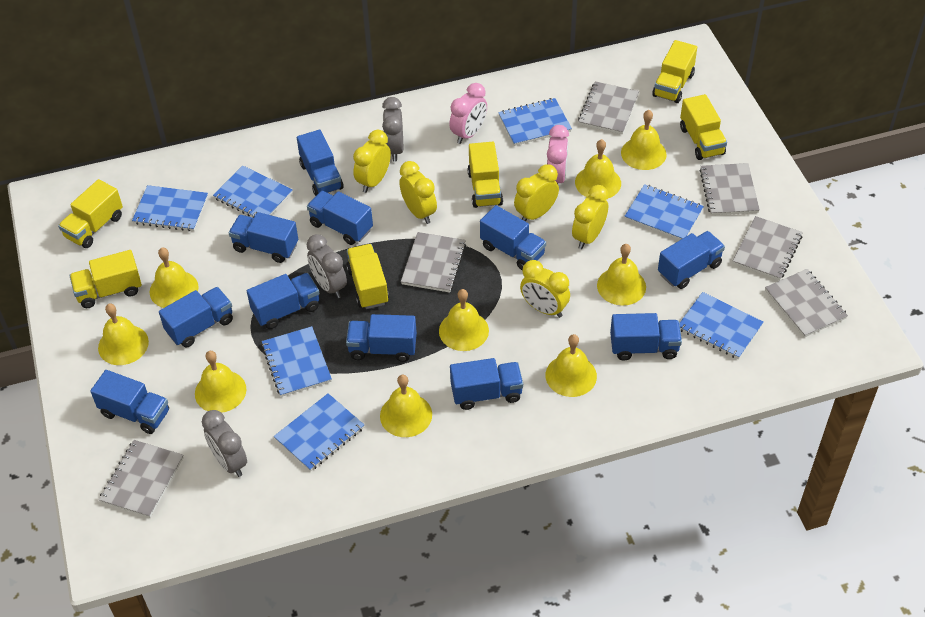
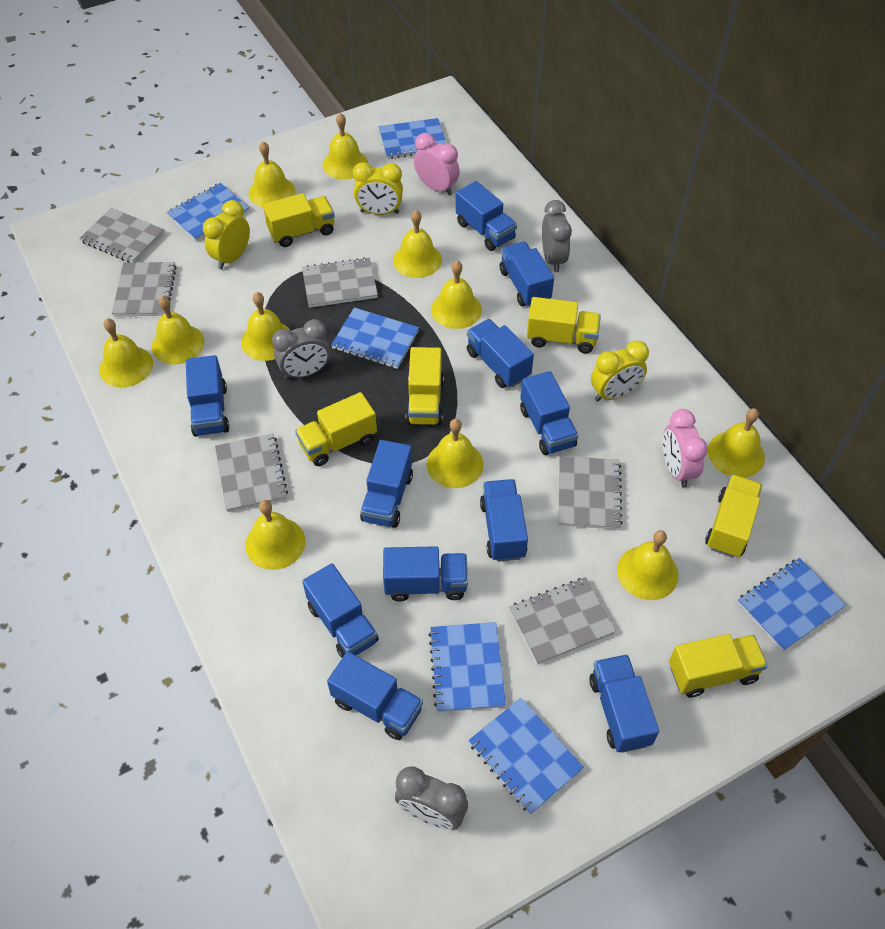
blue notebook: 7 -> 6
yellow bell: 9 -> 11
yellow clock: 5 -> 3

